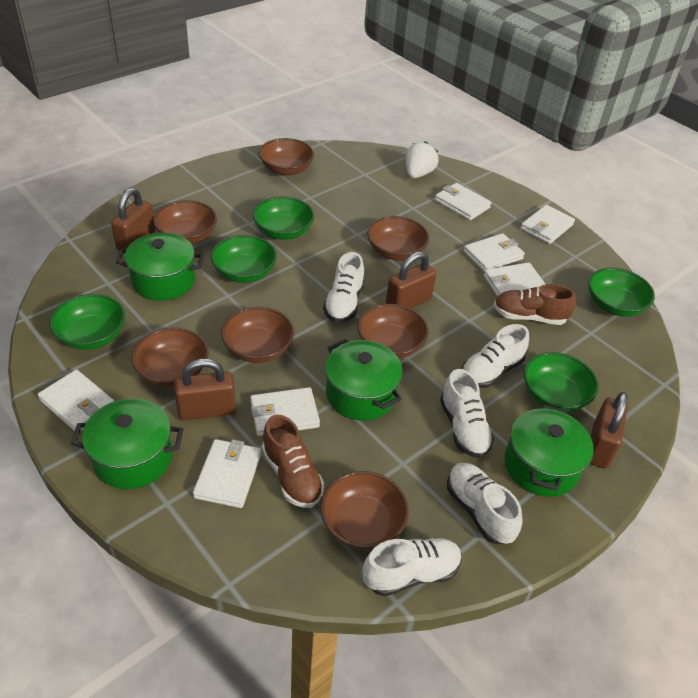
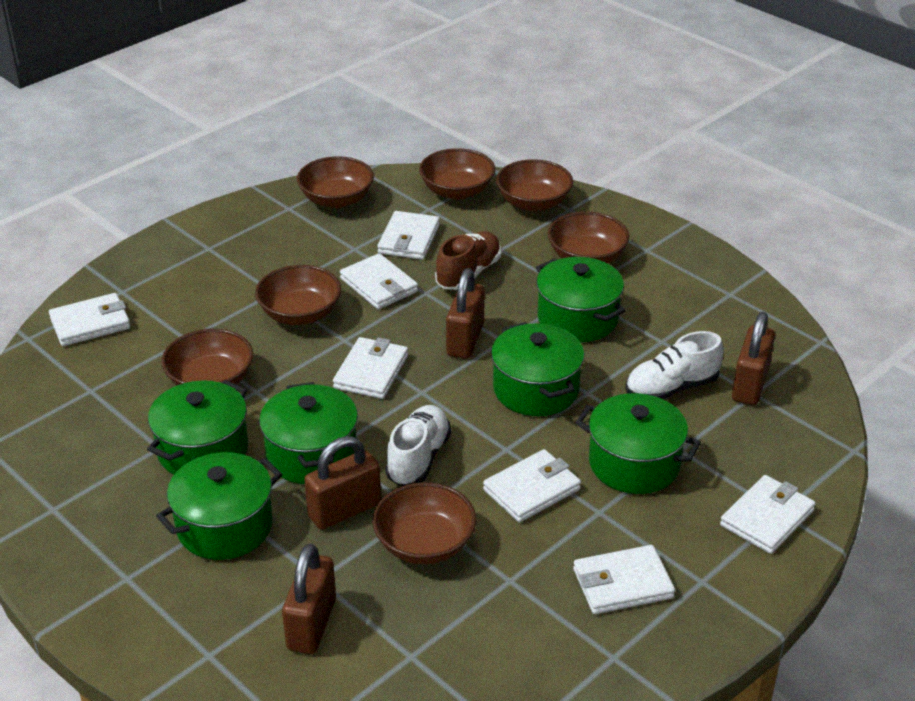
brown shoe: 2 -> 1
green bowl: 5 -> 0
green pot: 4 -> 6
white shoe: 5 -> 2
white strawberry: 1 -> 0

